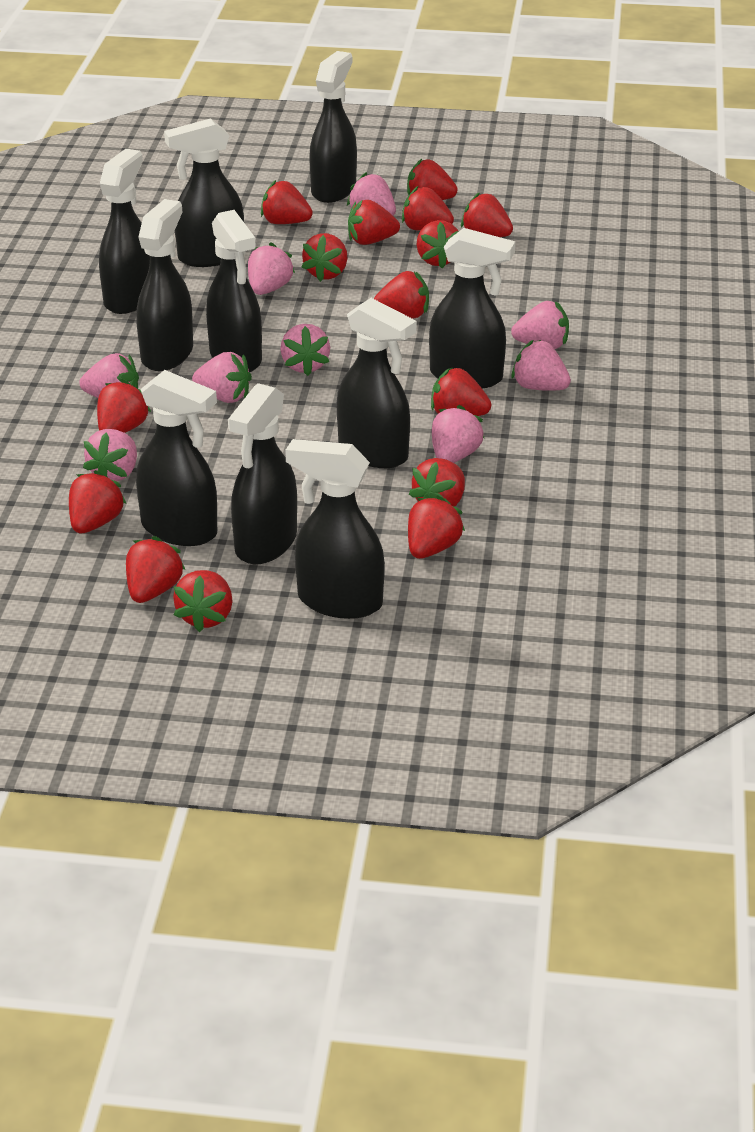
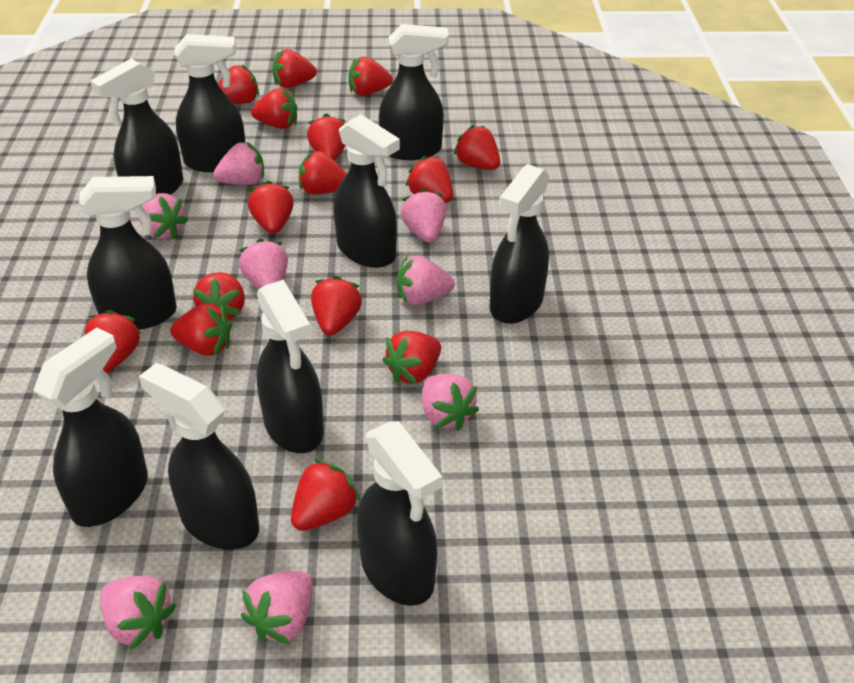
pink strawberry: 9 -> 8

